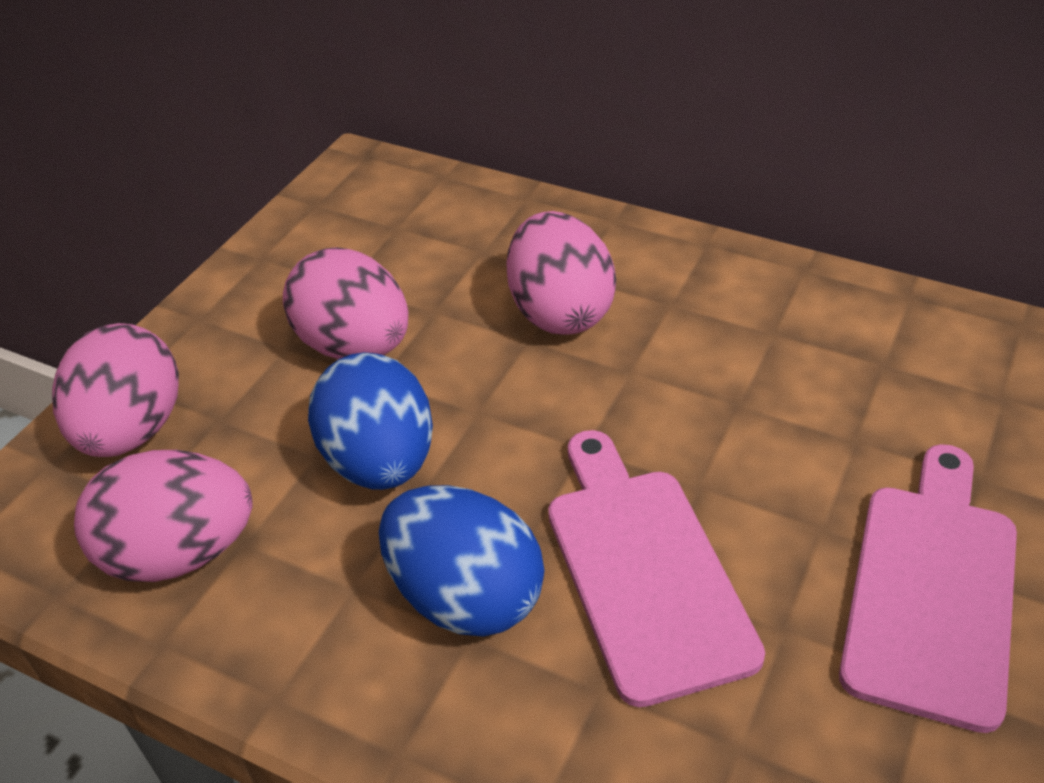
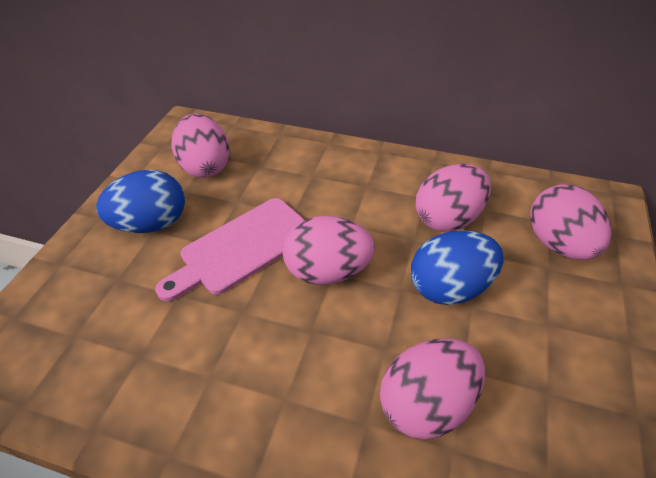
pink cutting board: 2 -> 1
pink egg: 4 -> 5

